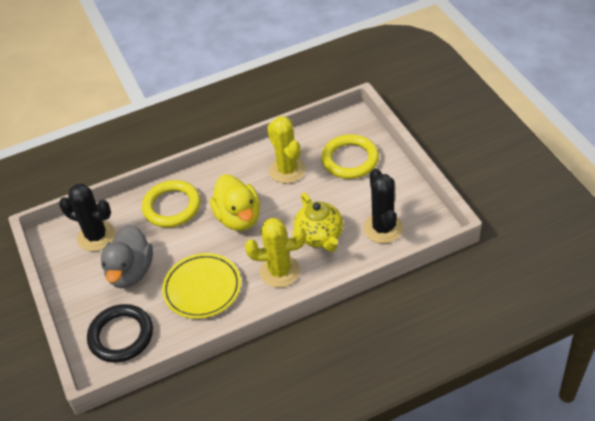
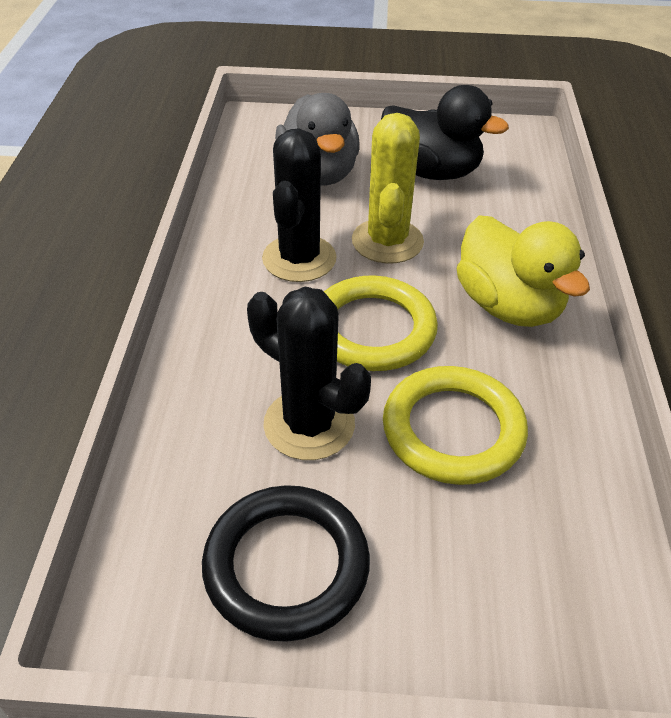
black duck: 0 -> 1
yellow cactus: 2 -> 1
yellow plate: 1 -> 0
yellow teapot: 1 -> 0

